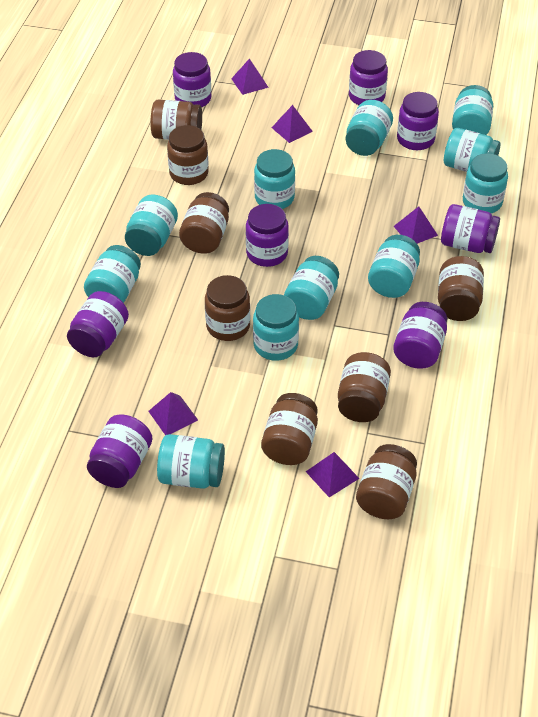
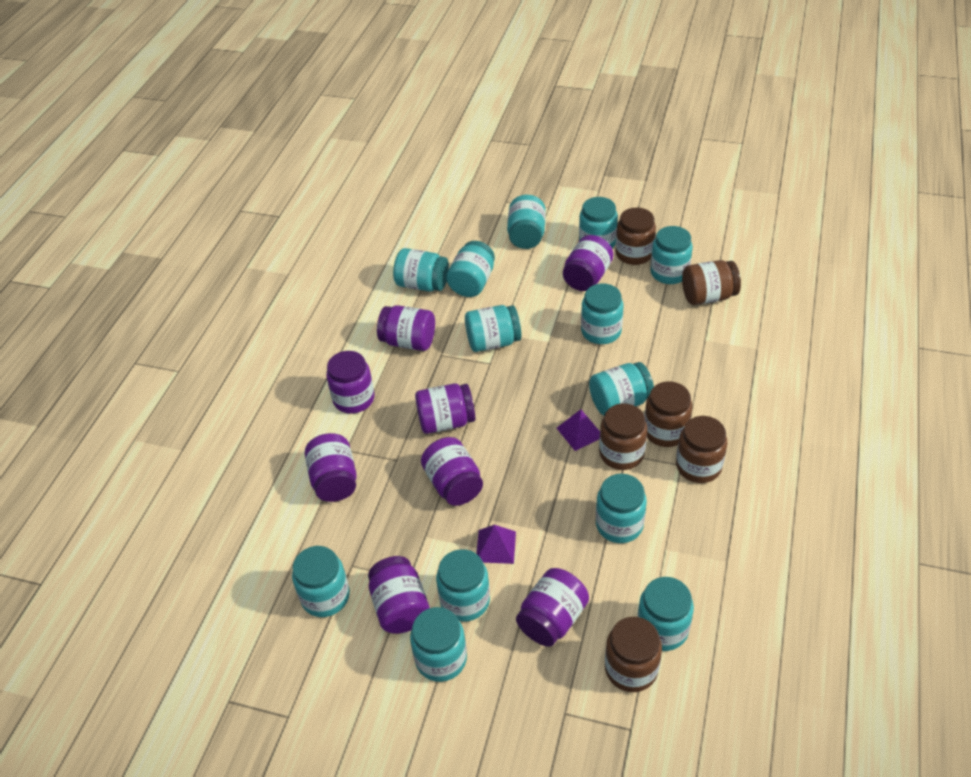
brown jar: 8 -> 6
purple pyramid: 5 -> 2
turquoise jar: 11 -> 13

